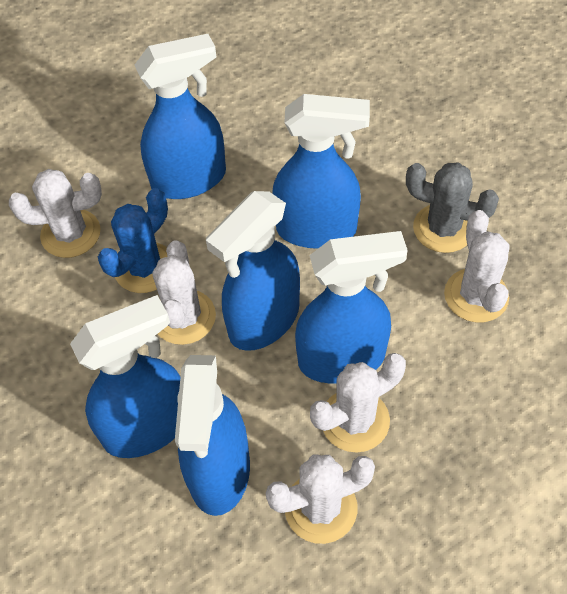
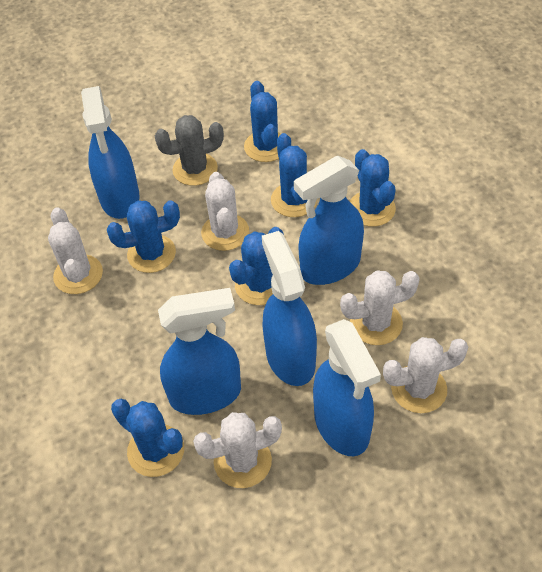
blue cactus: 1 -> 6
blue spray bottle: 6 -> 5

